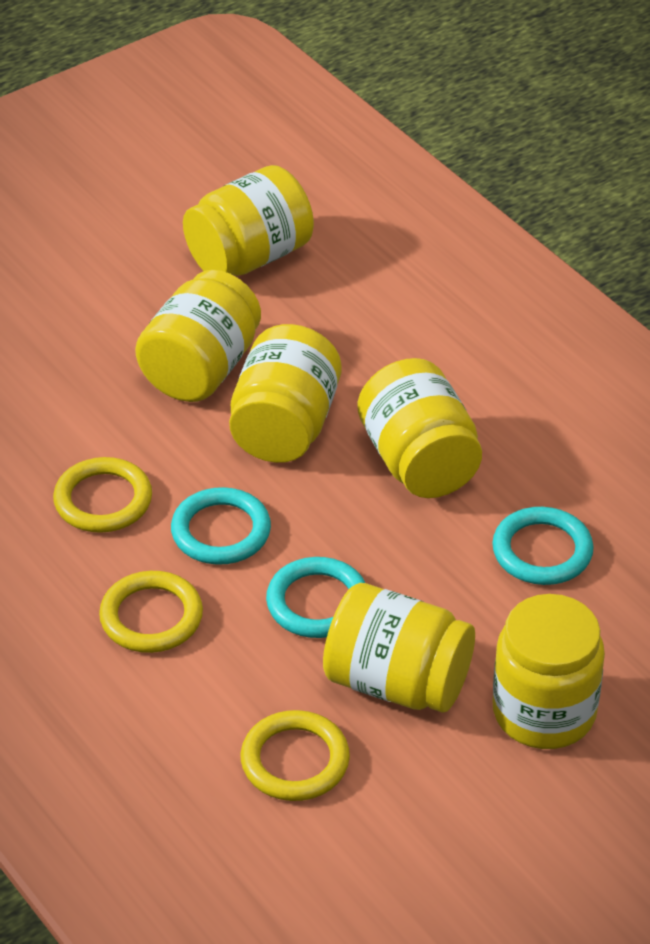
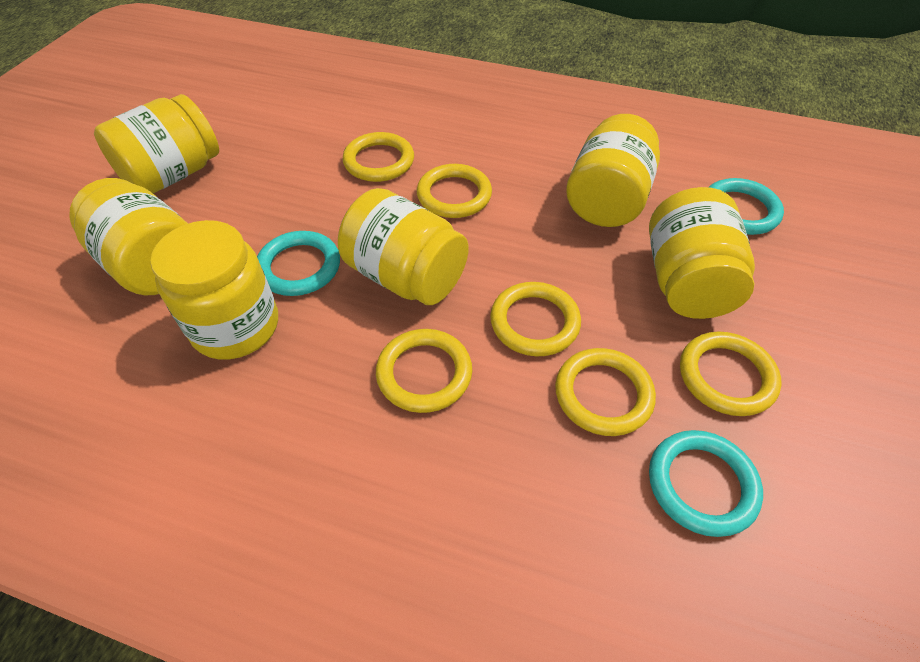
yellow ring: 3 -> 6

